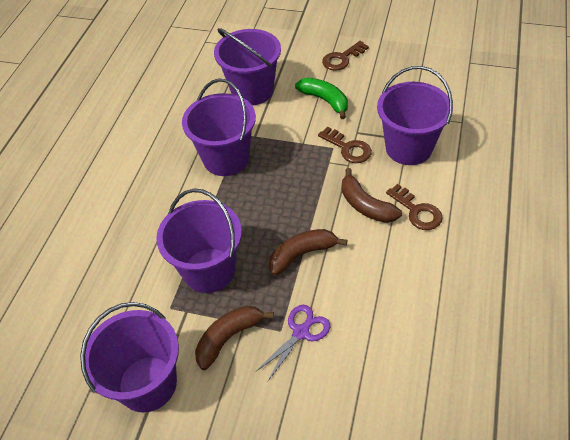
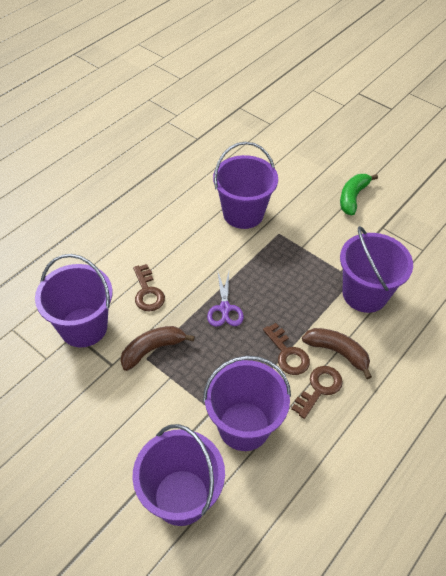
brown banana: 3 -> 2

